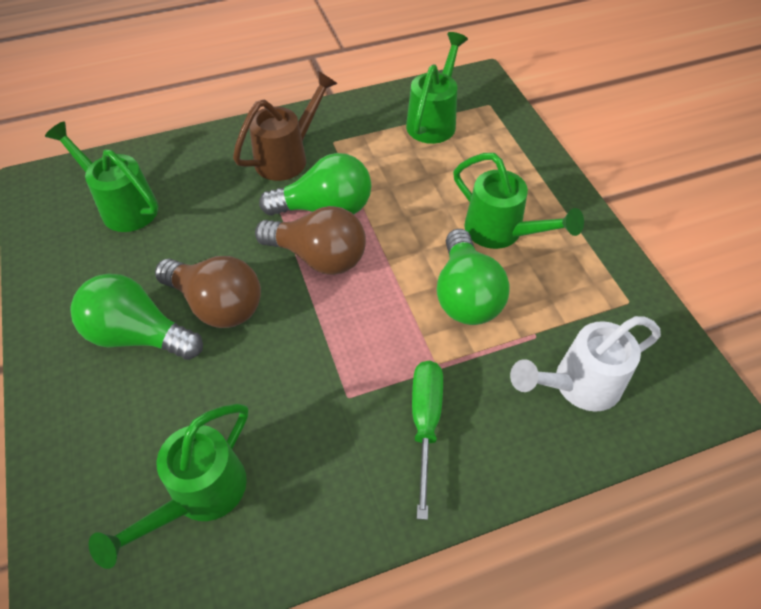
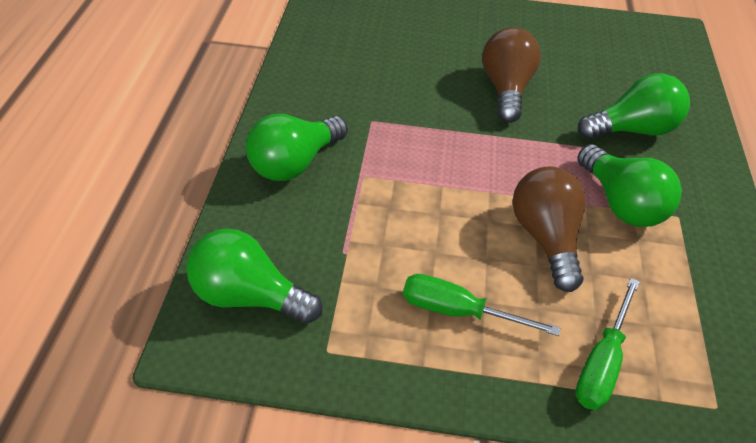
brown watering can: 1 -> 0
green light bulb: 3 -> 4
green screwdriver: 1 -> 2
green watering can: 4 -> 0
white watering can: 1 -> 0

